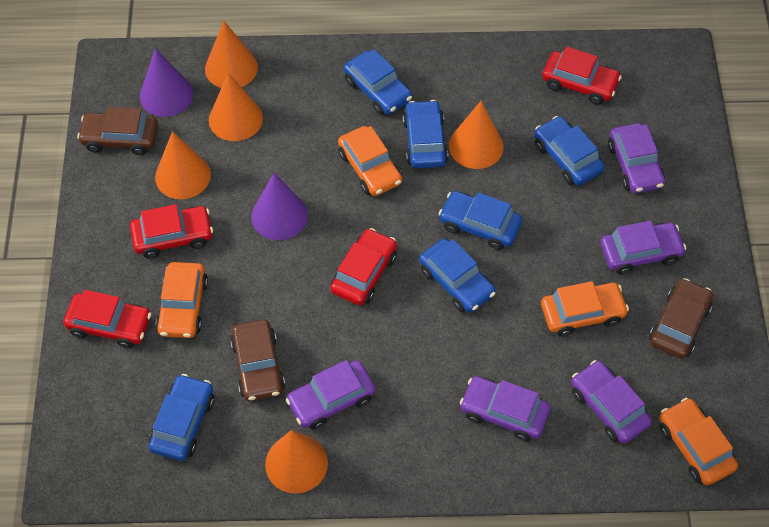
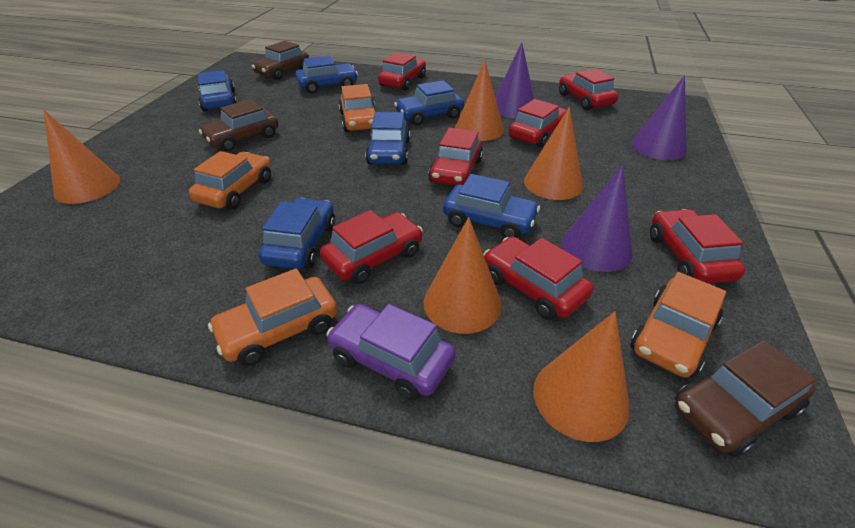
purple car: 5 -> 1
purple cone: 2 -> 3
red car: 4 -> 7

